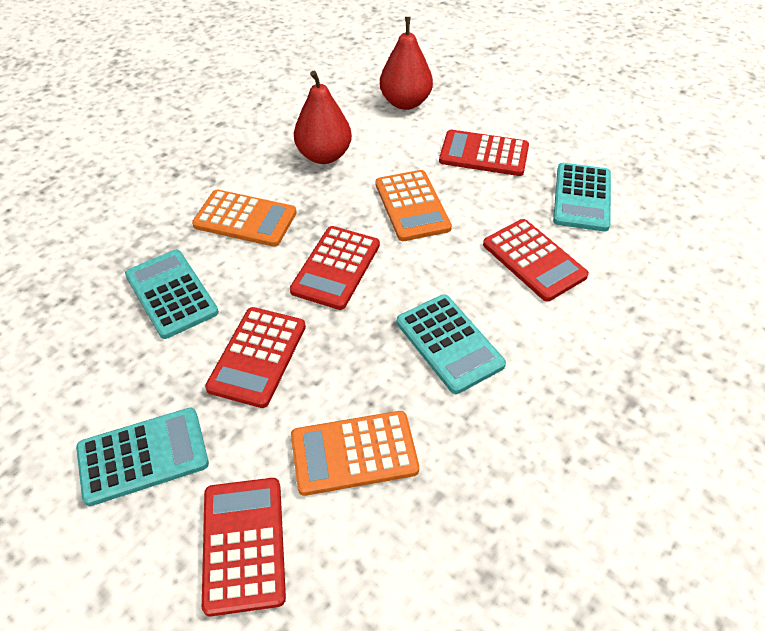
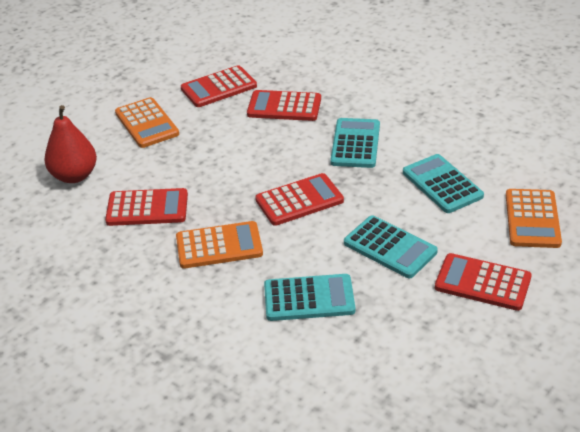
red pear: 2 -> 1

